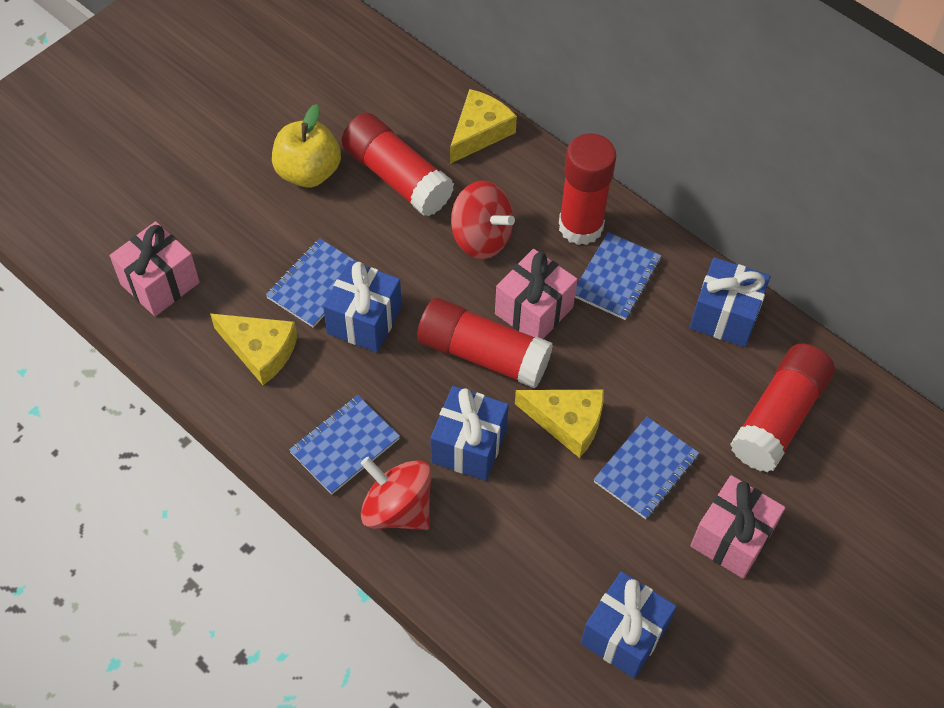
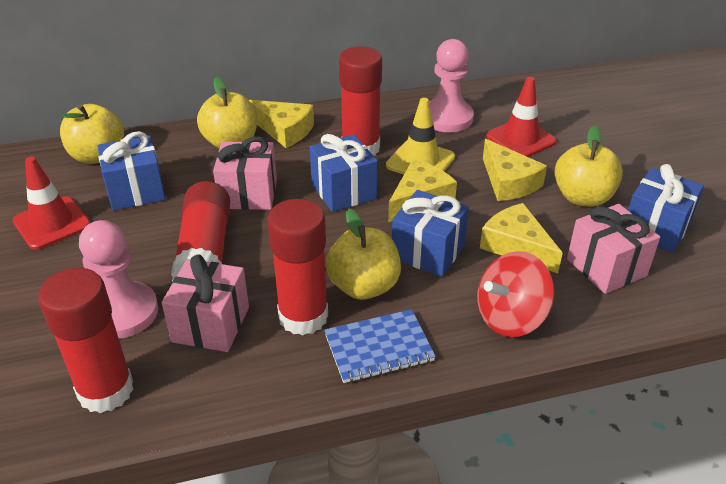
blue notebook: 4 -> 1
pink pawn: 0 -> 2
red spinning top: 2 -> 1
red traffic cone: 0 -> 2
yellow apple: 1 -> 4
yellow cheese: 3 -> 4
yellow traffic cone: 0 -> 1

